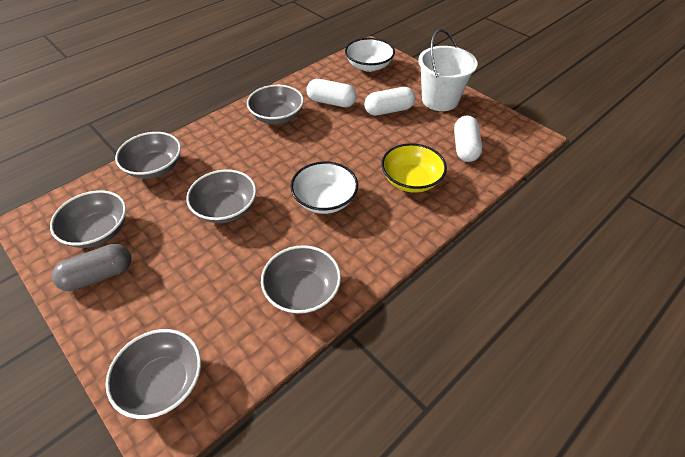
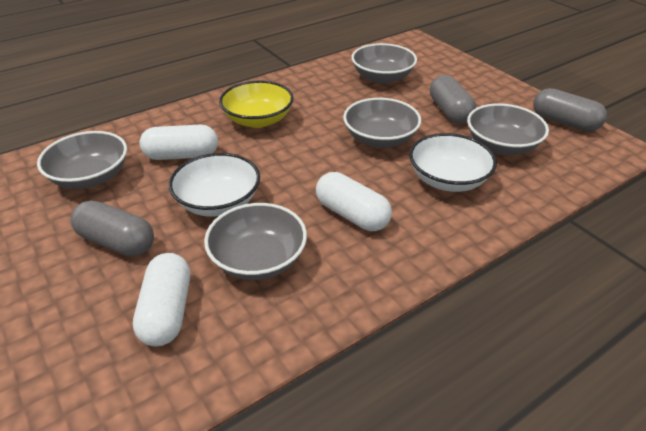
grey bowl: 6 -> 5
grey capsule: 1 -> 3
white bucket: 1 -> 0

